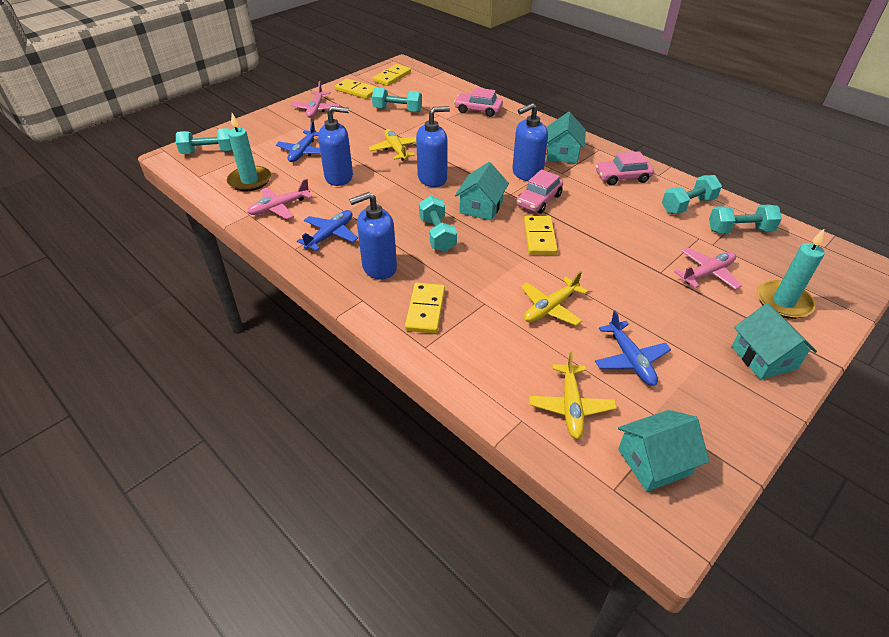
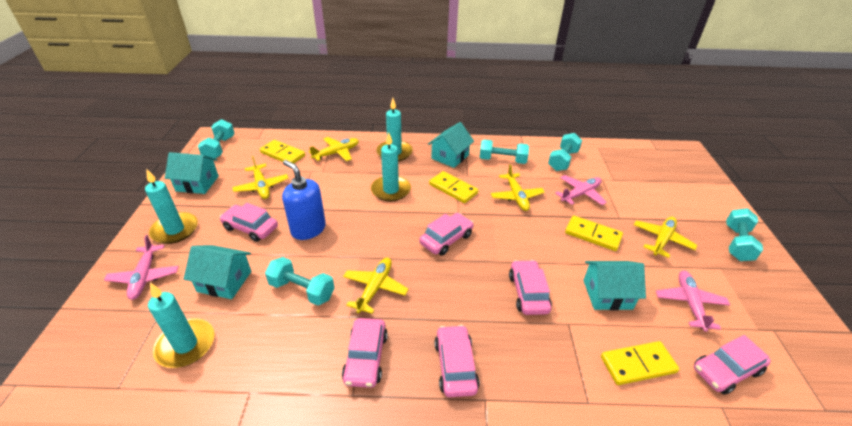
blue plane: 3 -> 0
blue soap dispenser: 4 -> 1
pink car: 3 -> 6
turquoise candle: 2 -> 4
yellow plane: 3 -> 5

